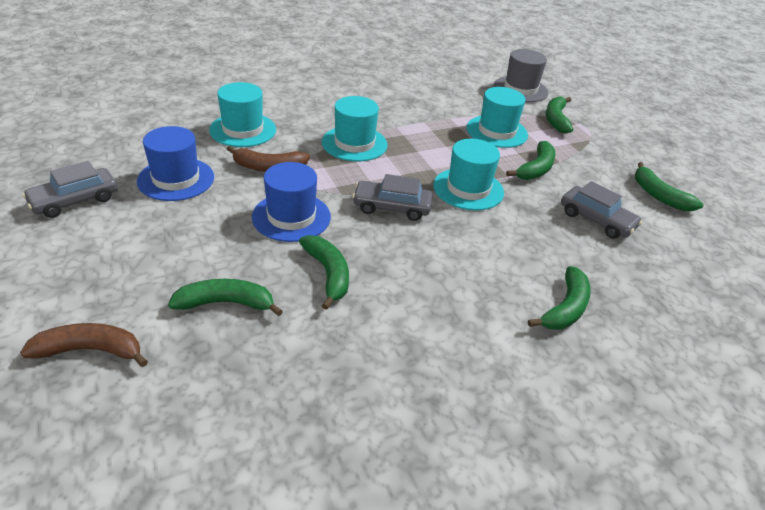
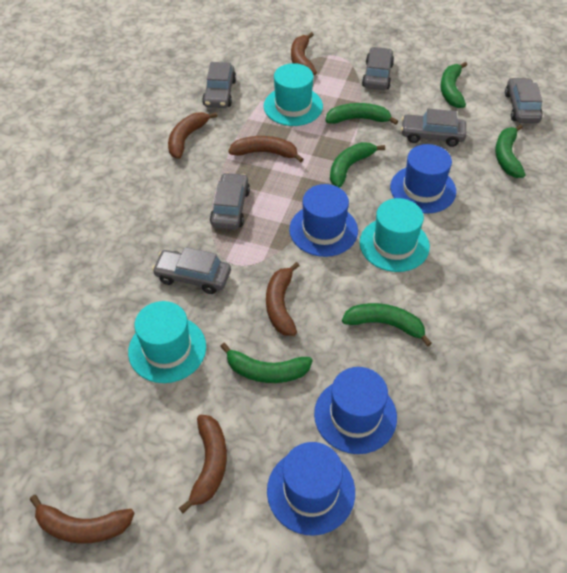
blue hat: 2 -> 4
brown banana: 2 -> 6
grey car: 3 -> 6
grey hat: 1 -> 0
turquoise hat: 4 -> 3

